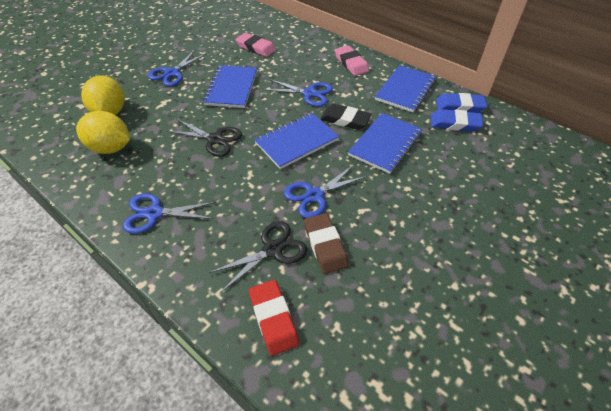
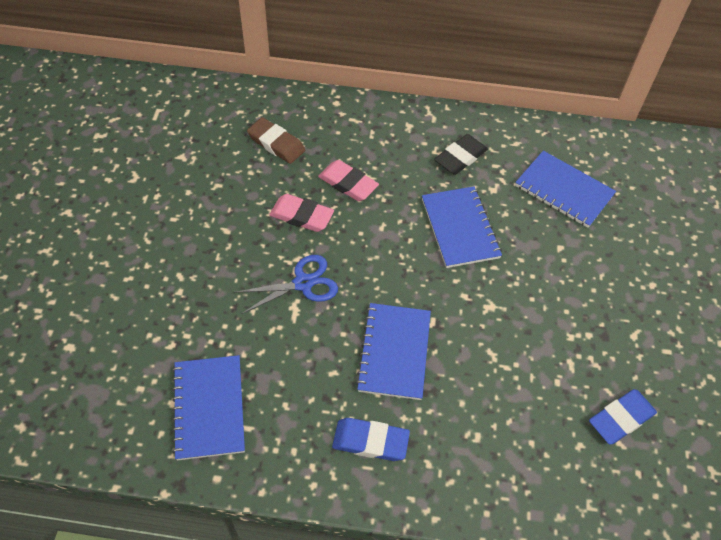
black scissors: 2 -> 0
blue scissors: 4 -> 1
red eraser: 1 -> 0
yellow lemon: 2 -> 0

